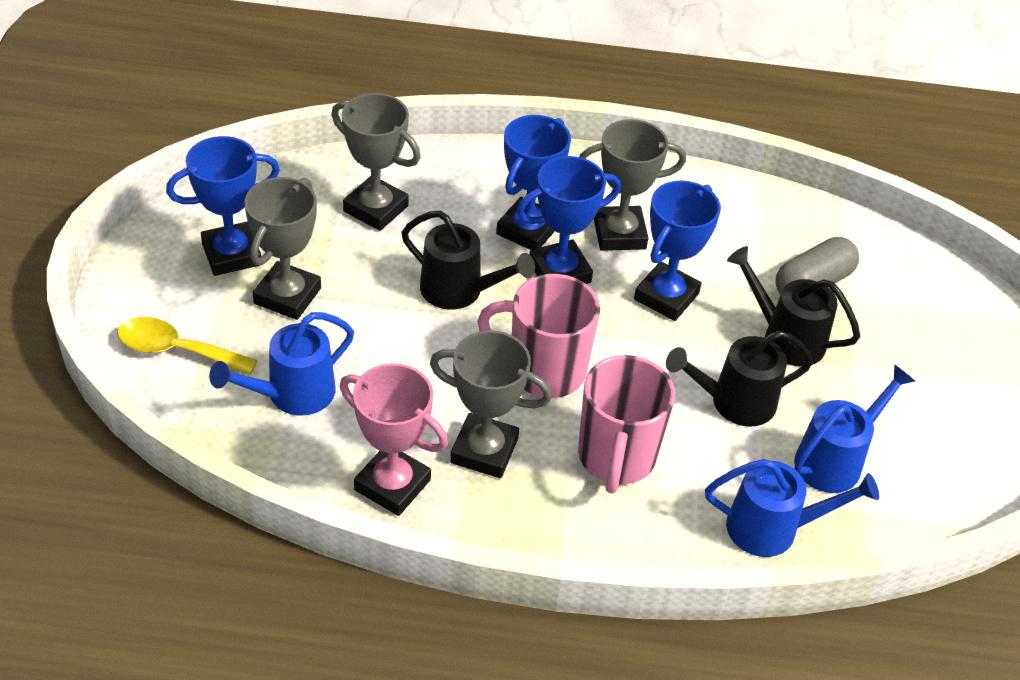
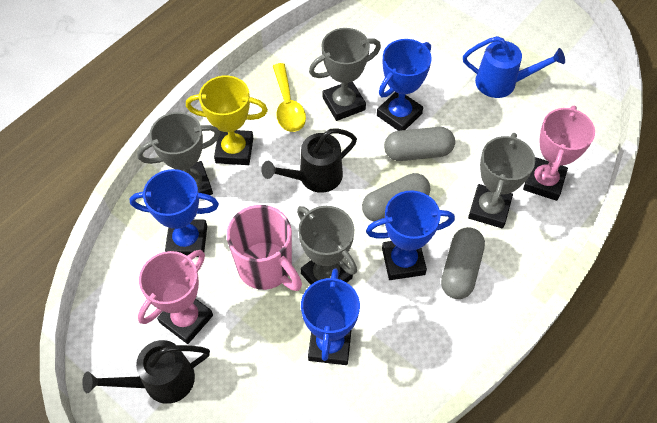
black watering can: 3 -> 2
blue watering can: 3 -> 1
grey capsule: 1 -> 3
pink mug: 2 -> 1
pink trophy: 1 -> 2
yellow trophy: 0 -> 1

